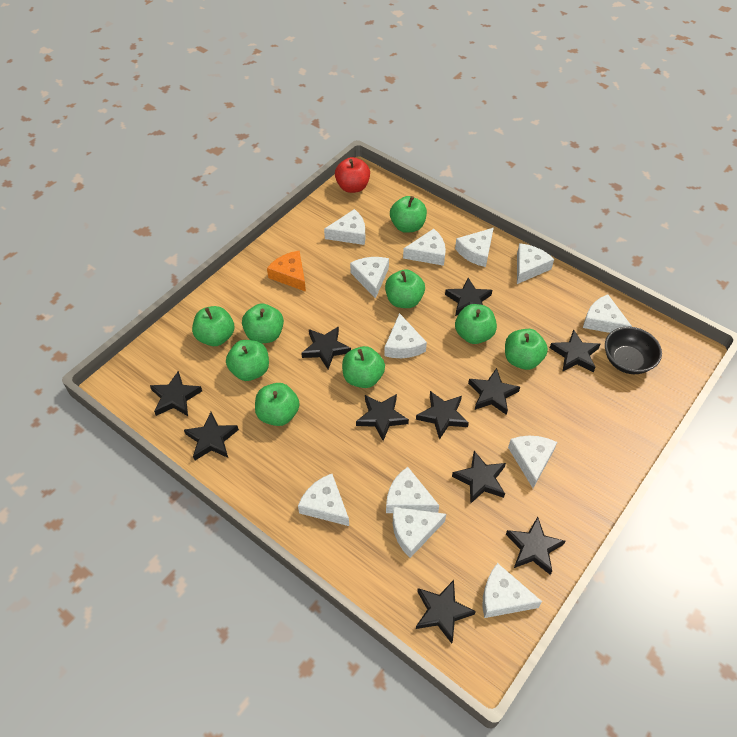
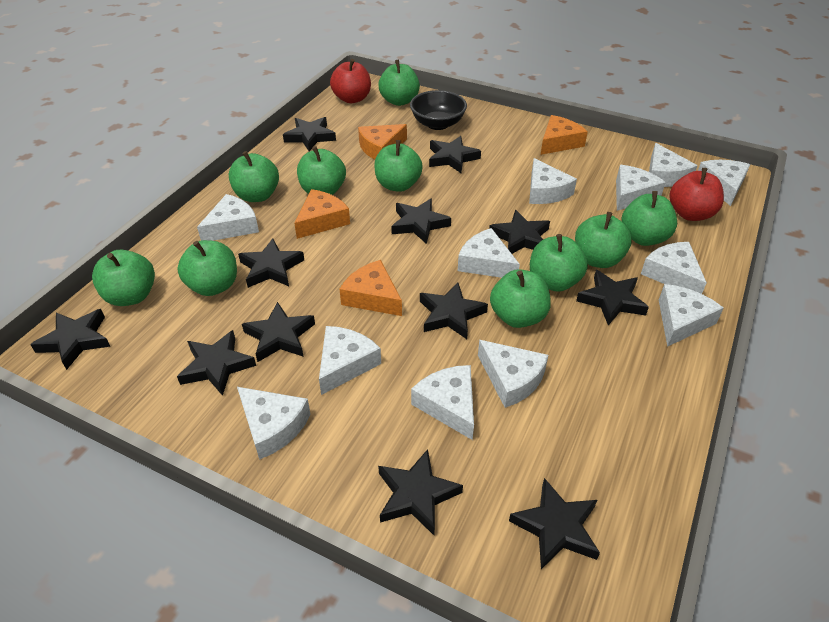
black star: 11 -> 12
green apple: 9 -> 10
orange cheese: 1 -> 4
red apple: 1 -> 2

